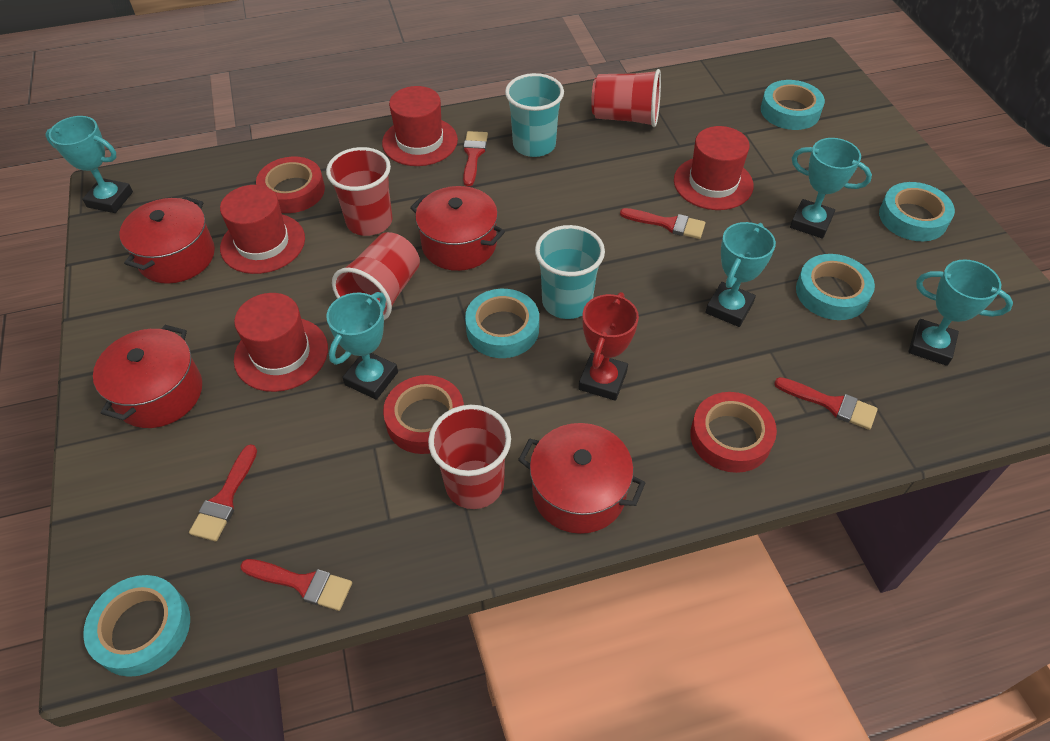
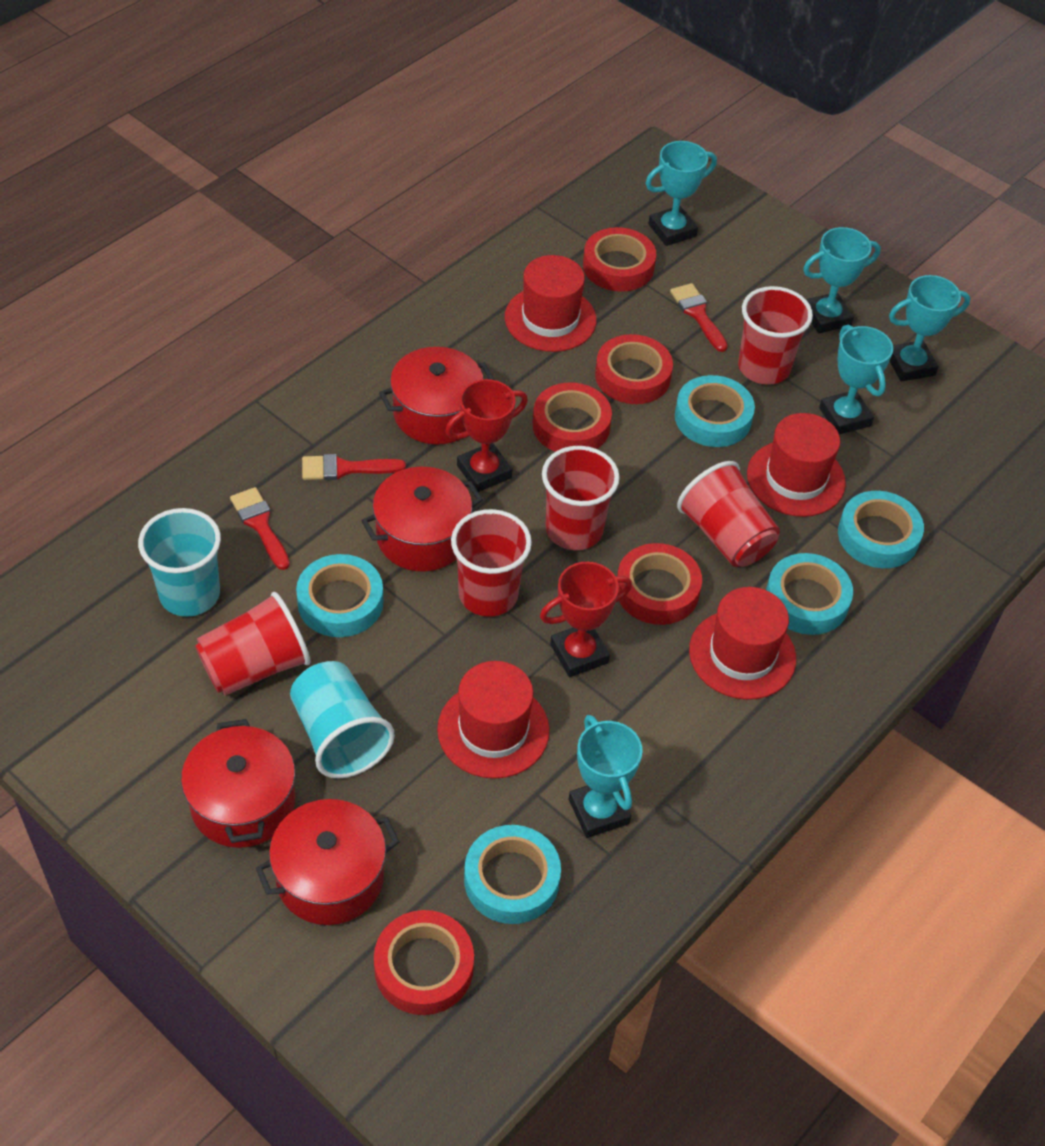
red brush: 5 -> 3
red cup: 4 -> 5
red tape: 3 -> 5
red trophy: 1 -> 2

